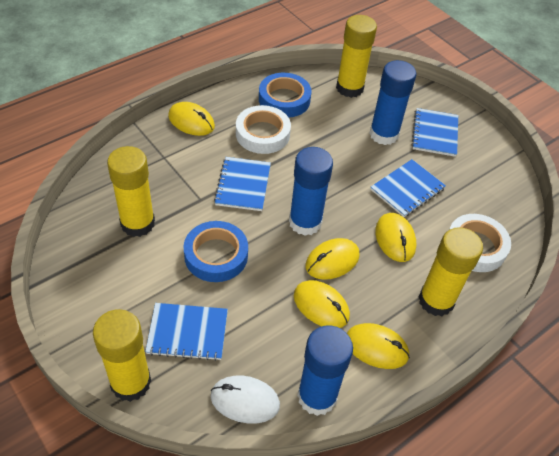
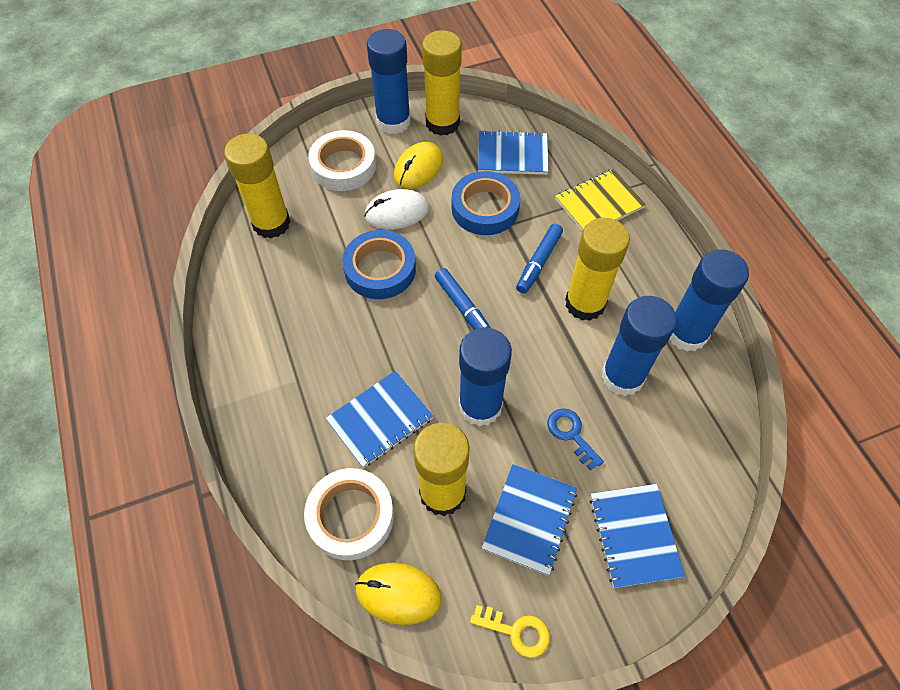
blue glue stick: 3 -> 4
blue key: 0 -> 1
blue marker: 0 -> 2
yellow key: 0 -> 1
yellow mouse: 5 -> 2
yellow notebook: 0 -> 1

